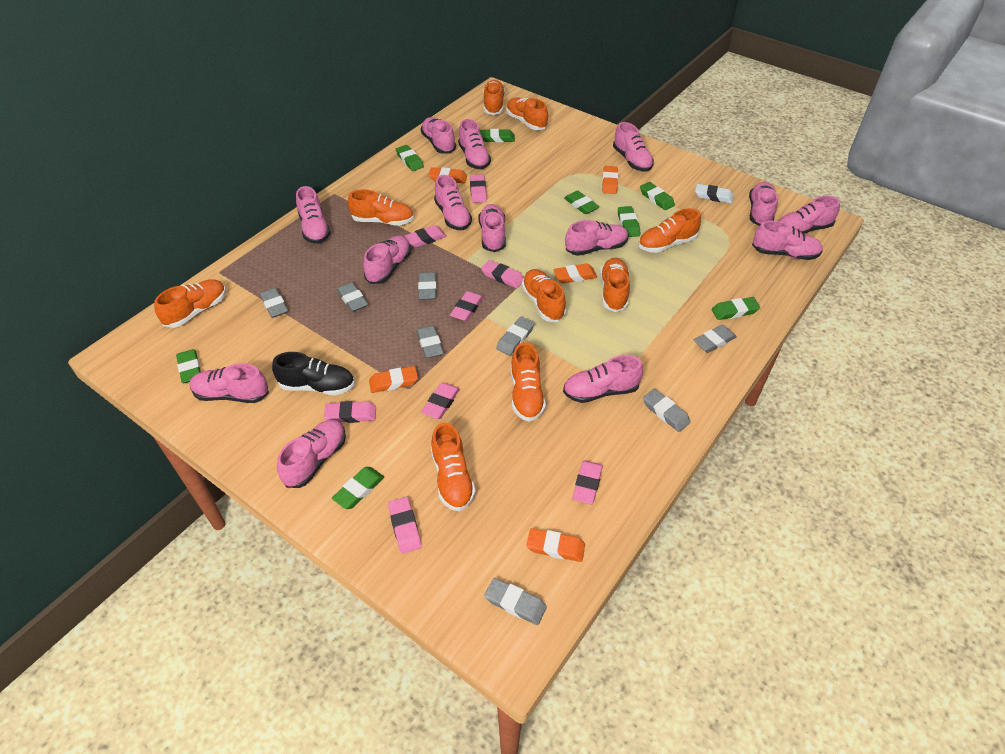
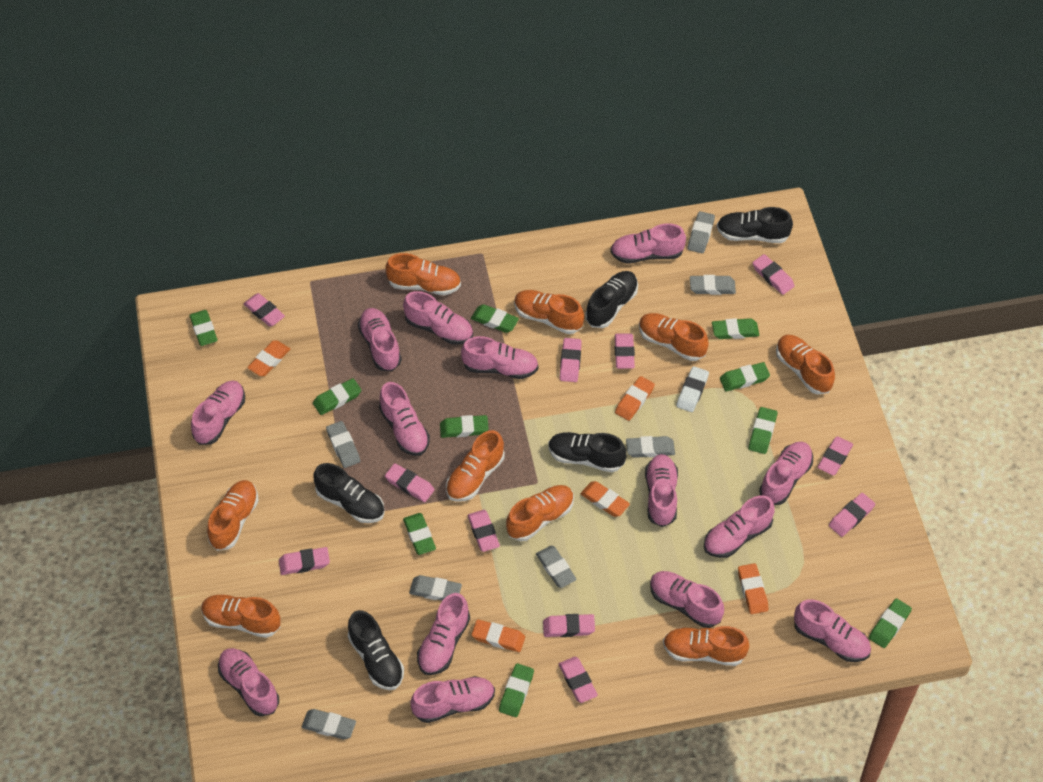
black shoe: 1 -> 5
green eraser: 8 -> 10
grey eraser: 8 -> 7
pink eraser: 8 -> 11

